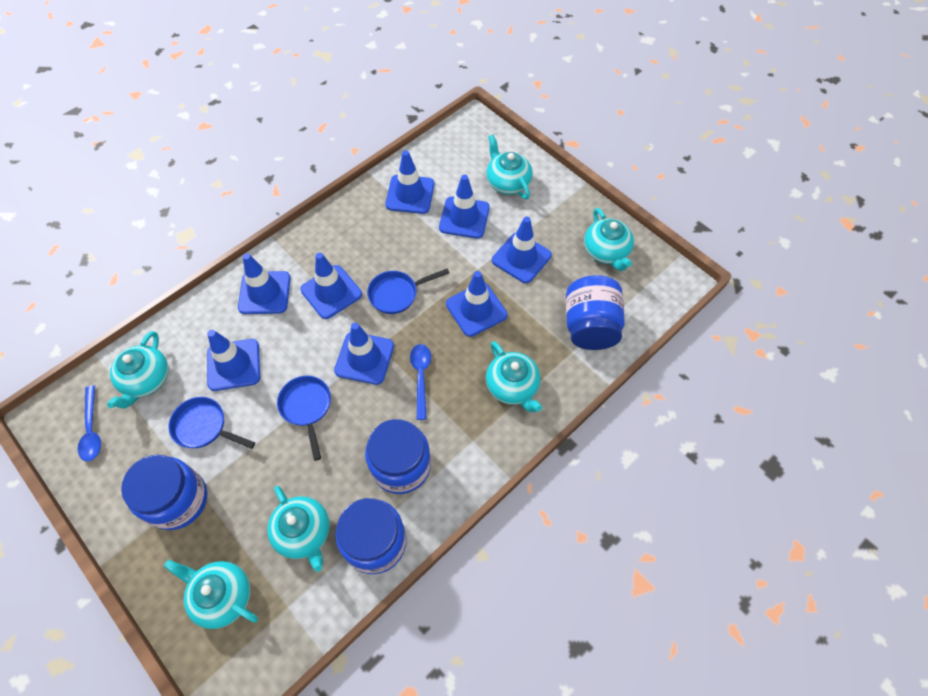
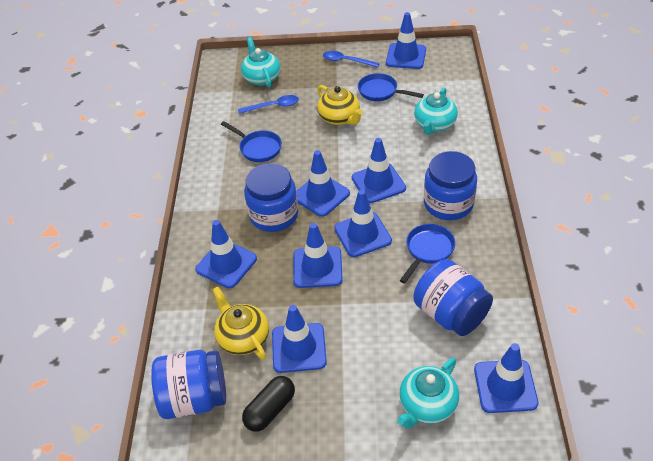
black capsule: 0 -> 1
turquoise teapot: 6 -> 3
yellow teapot: 0 -> 2

